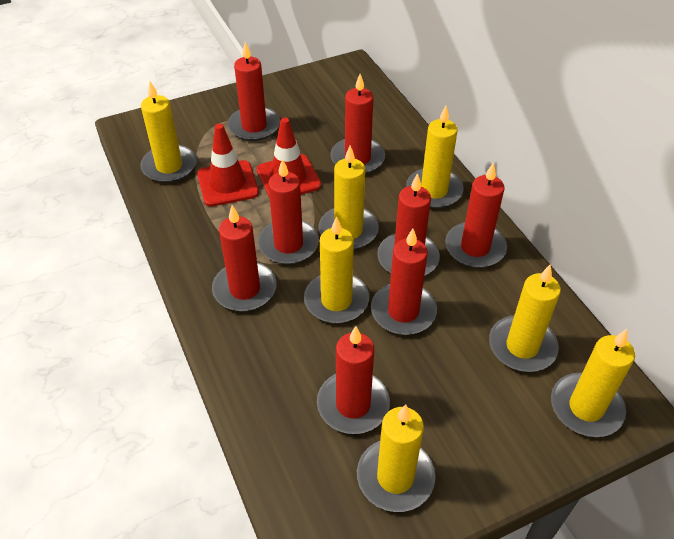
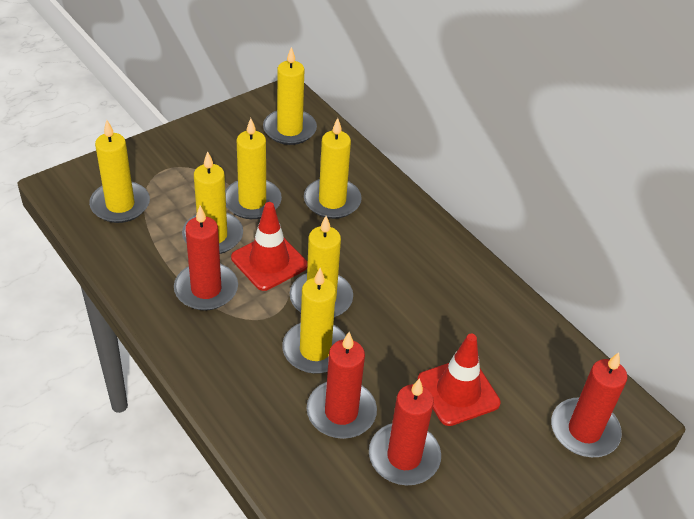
red candle: 8 -> 4

